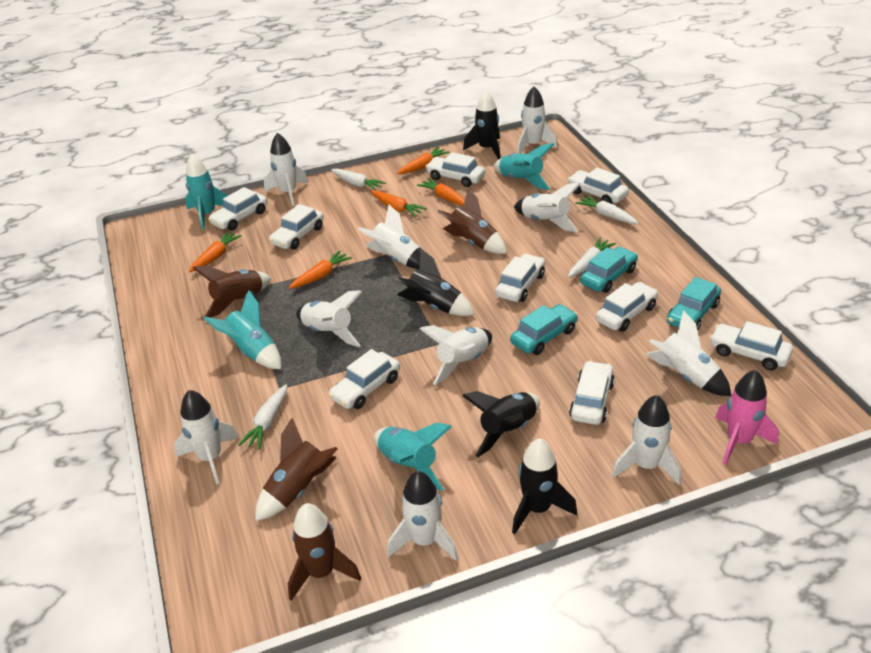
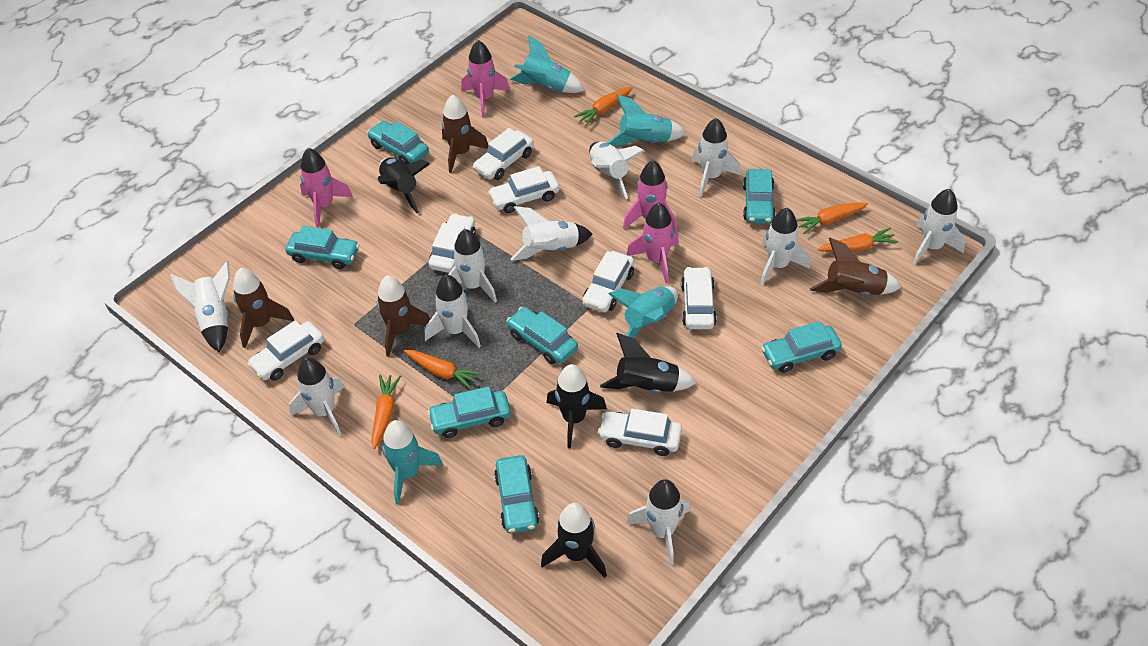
pink rocket: 1 -> 4
turquoise car: 3 -> 7
white car: 9 -> 7
white carrot: 4 -> 0

